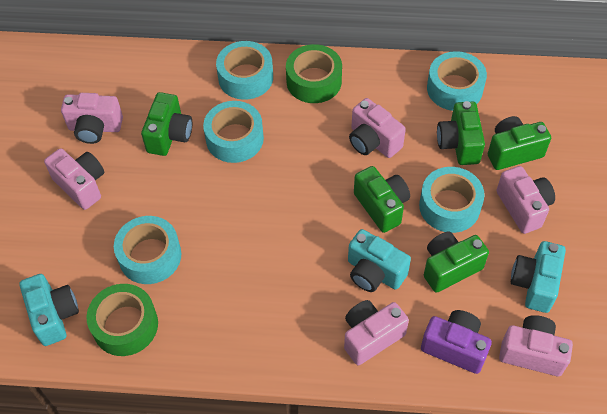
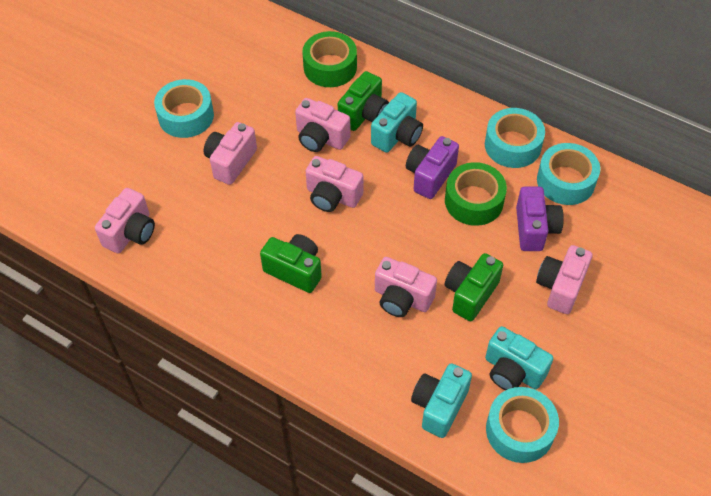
green camera: 5 -> 3
purple camera: 1 -> 2
turquoise tape: 5 -> 4

